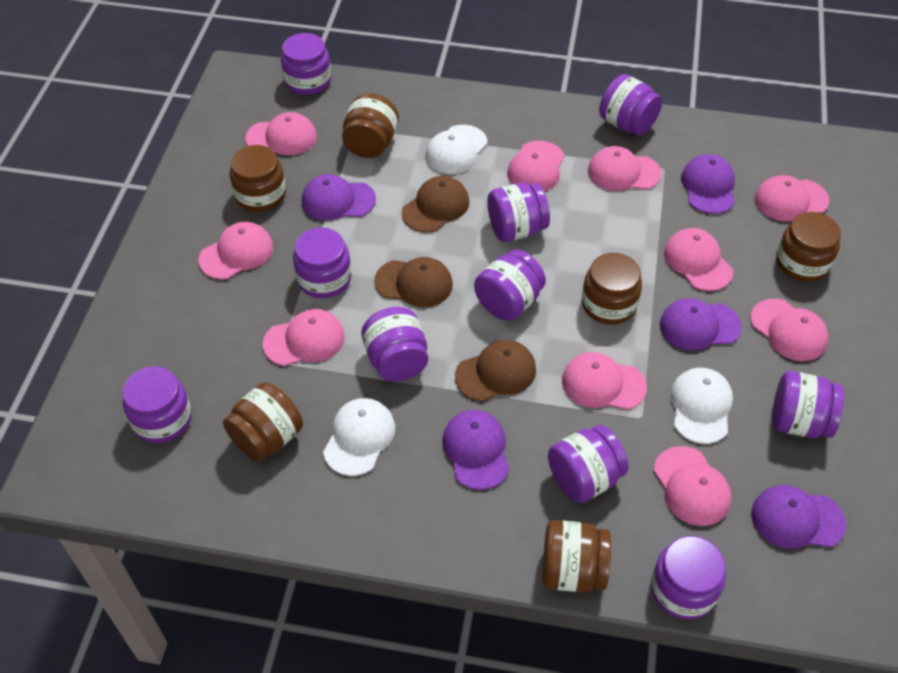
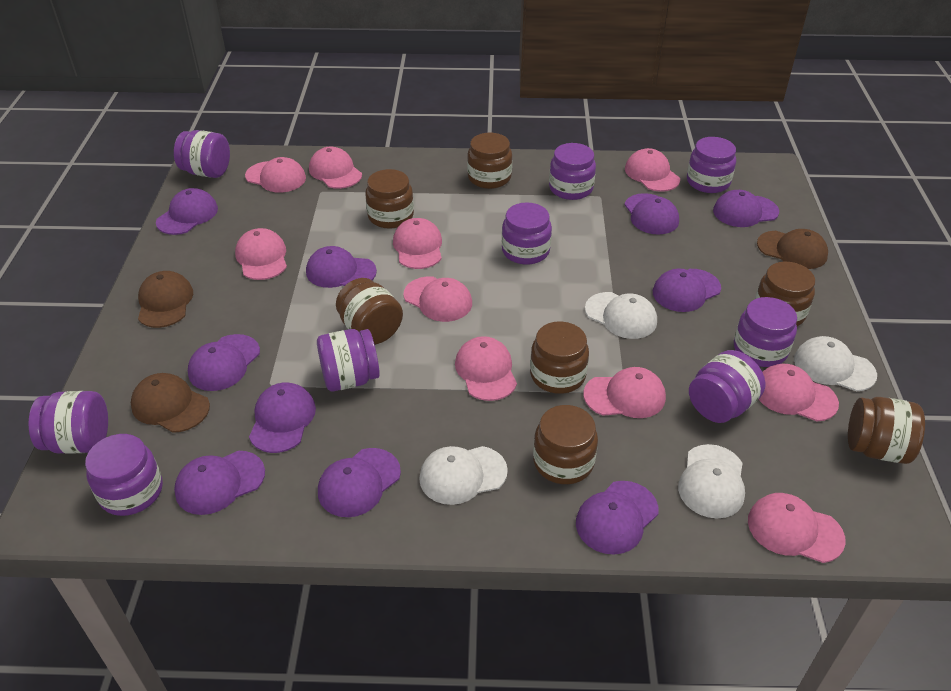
brown jar: 6 -> 7
purple cap: 5 -> 10
purple jar: 10 -> 9
white cap: 3 -> 4

